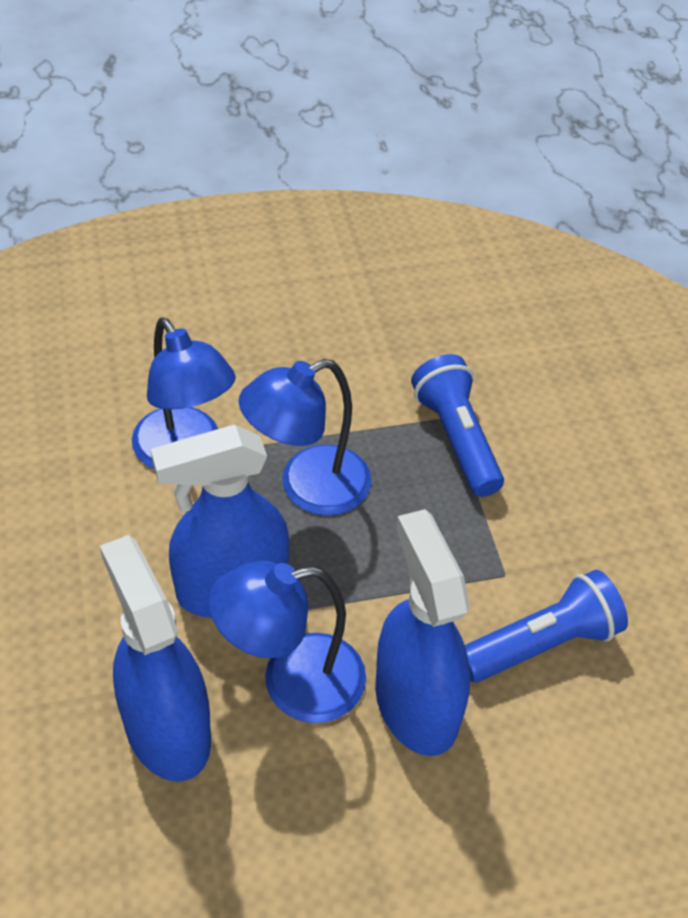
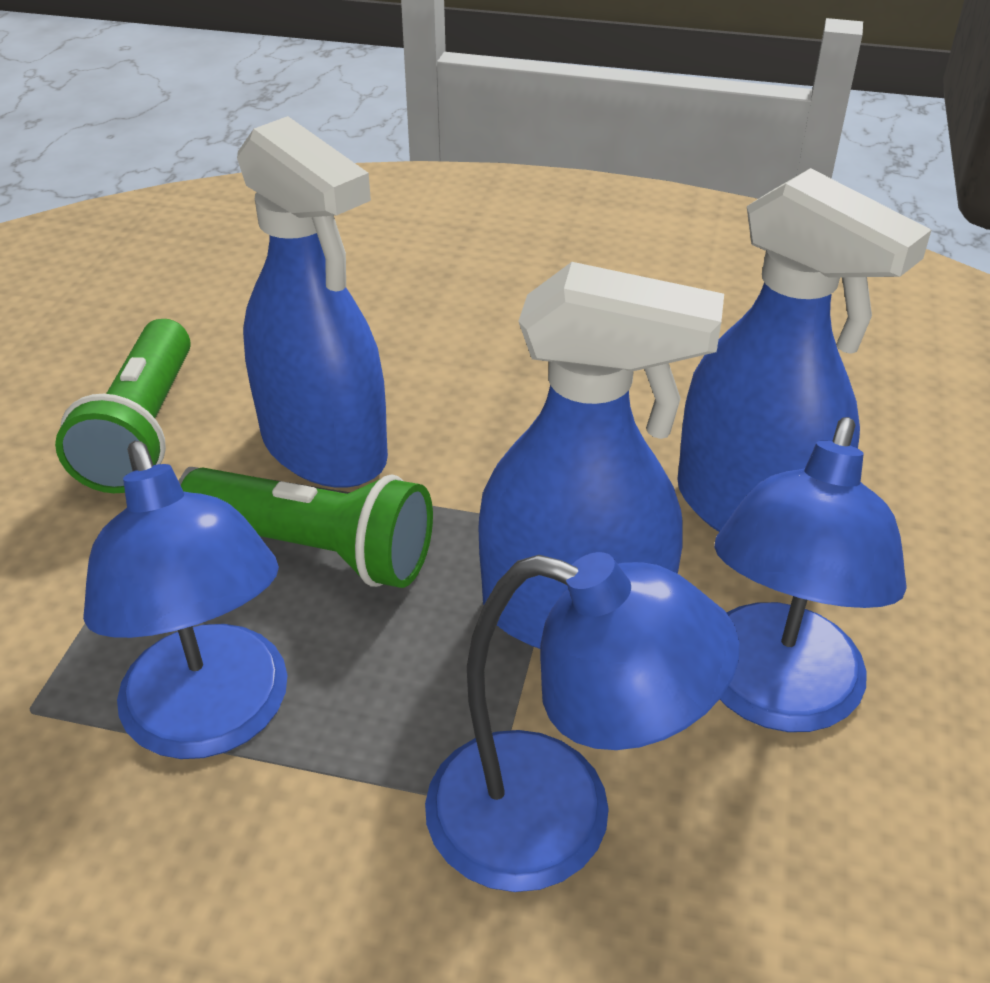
blue flashlight: 2 -> 0
green flashlight: 0 -> 2

